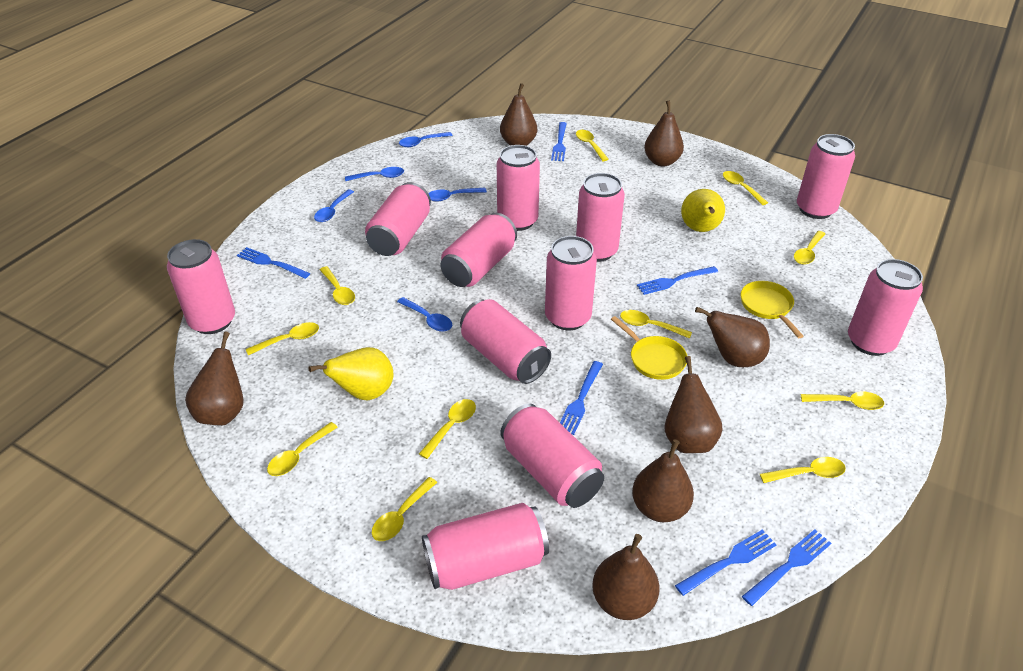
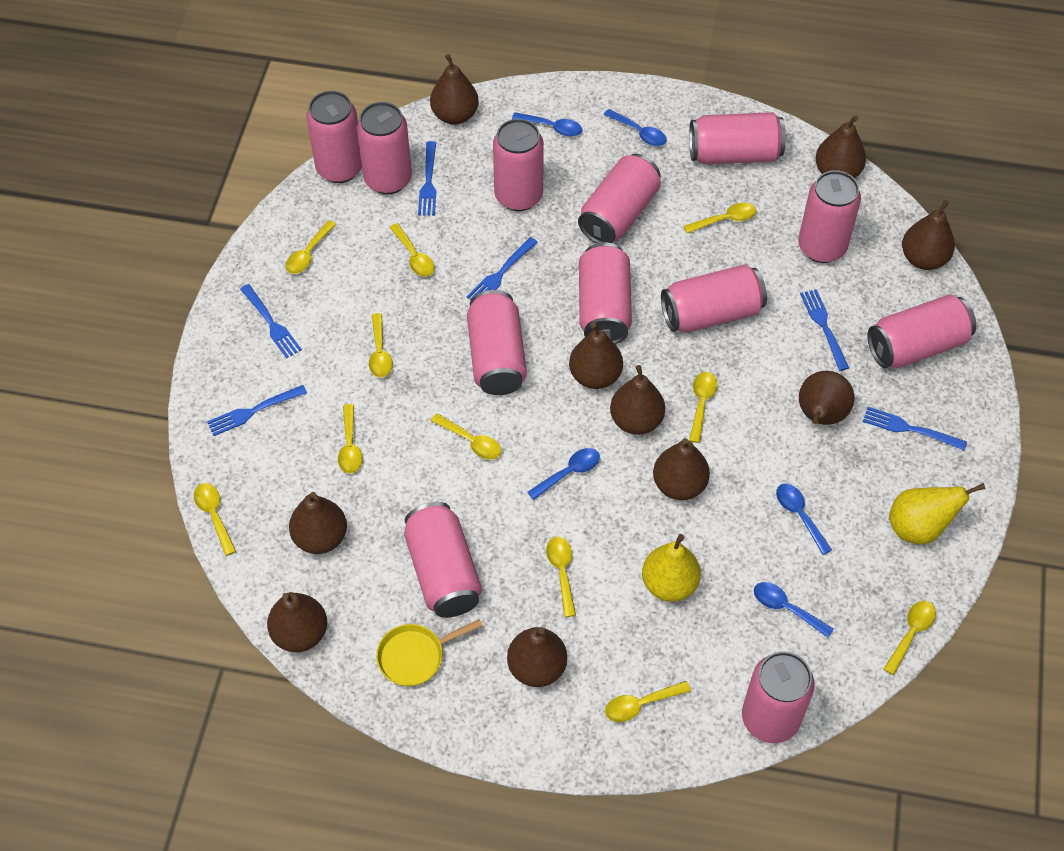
brown pear: 7 -> 10
pink can: 11 -> 12
yellow pan: 2 -> 1

